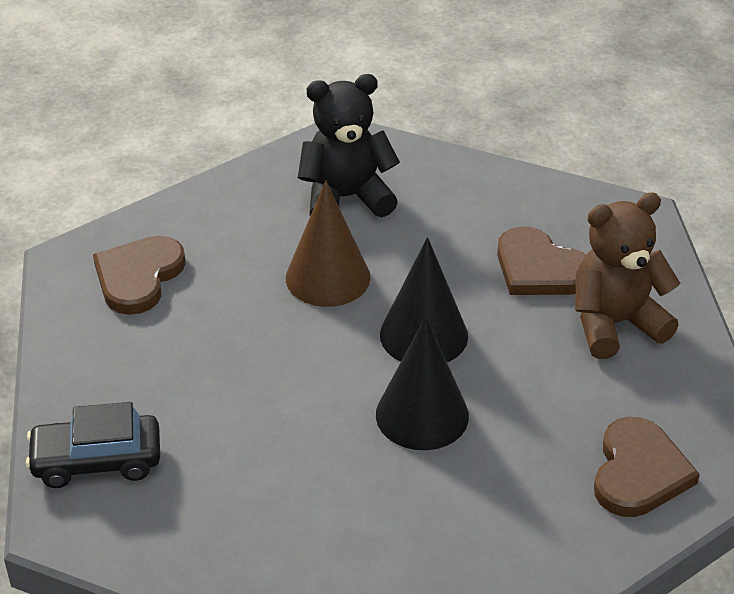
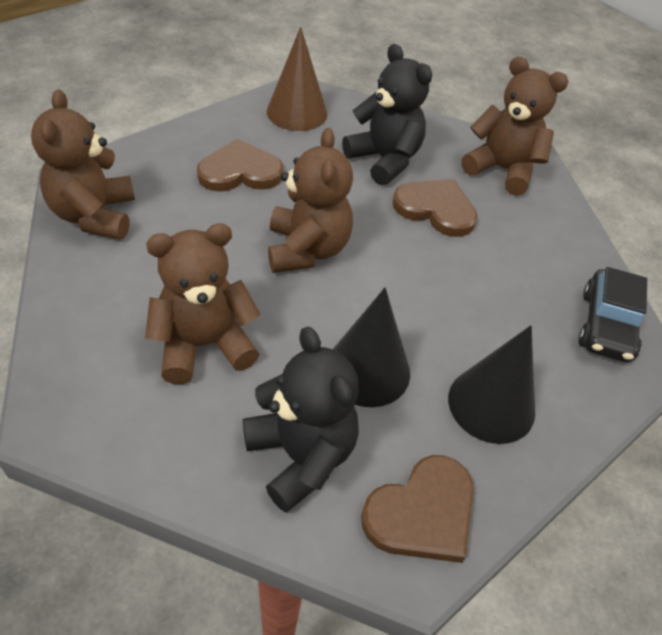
black teddy bear: 1 -> 2
brown teddy bear: 1 -> 4

